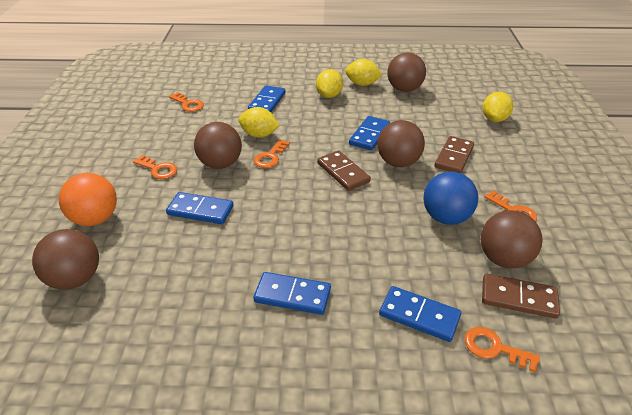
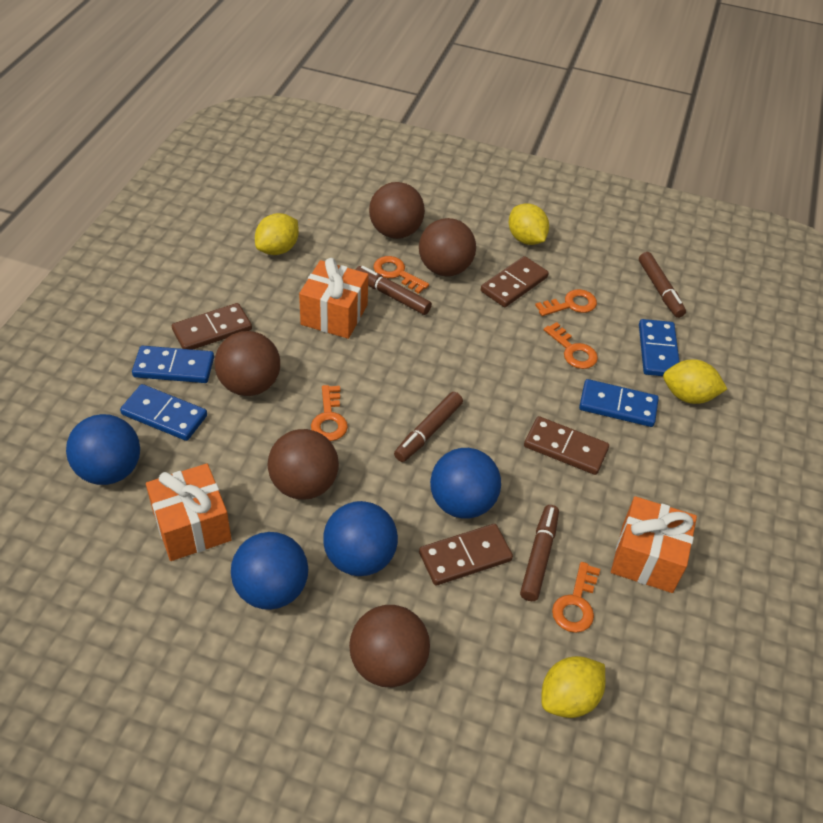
blue ball: 1 -> 4
blue domino: 5 -> 4
brown domino: 3 -> 4
brown marker: 0 -> 4
orange ball: 1 -> 0
orange gift: 0 -> 3

